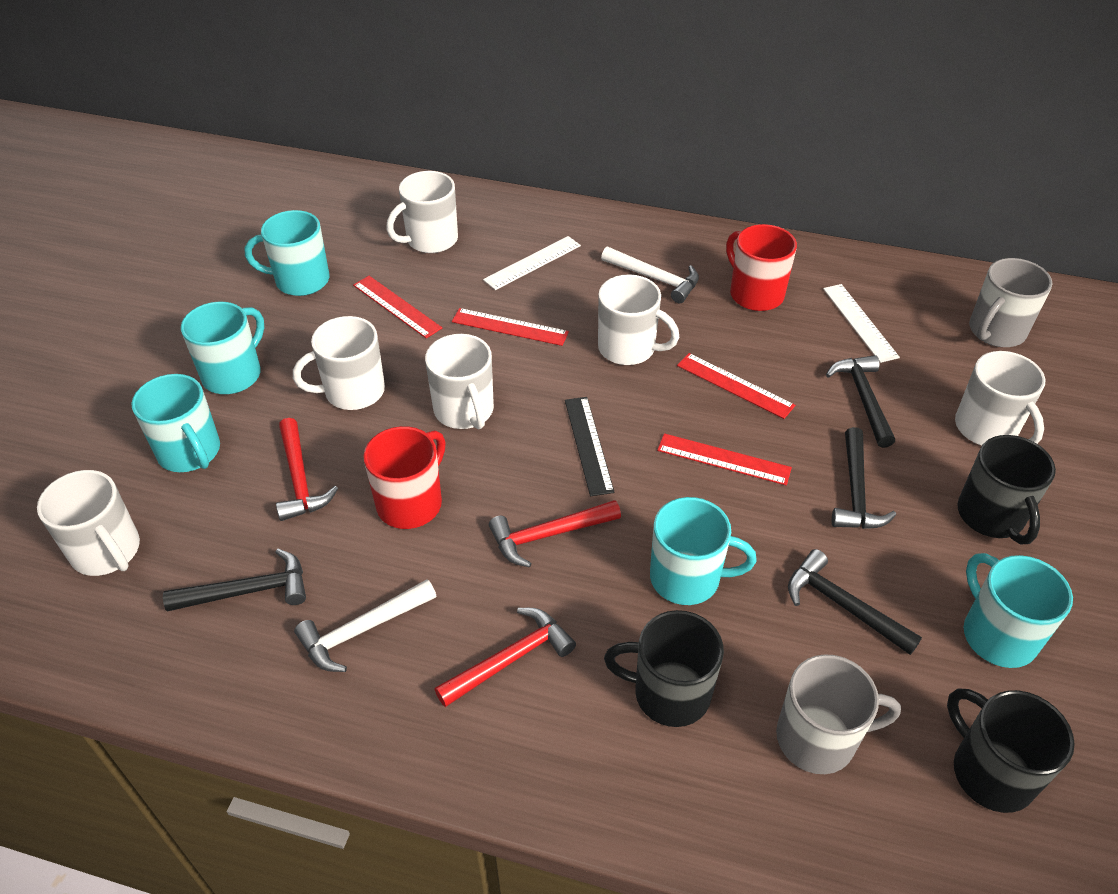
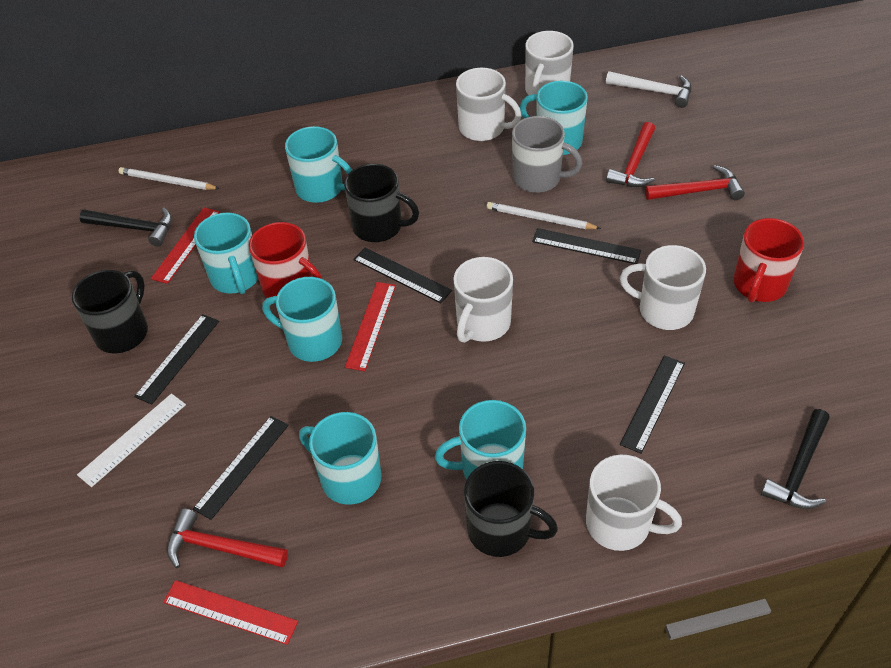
black hammer: 4 -> 2
black ruler: 1 -> 5
grey mug: 2 -> 1
red ruler: 4 -> 3
turquoise mug: 5 -> 6
white hammer: 2 -> 1
white mug: 6 -> 5
white pencil: 0 -> 2
white ruler: 2 -> 1

